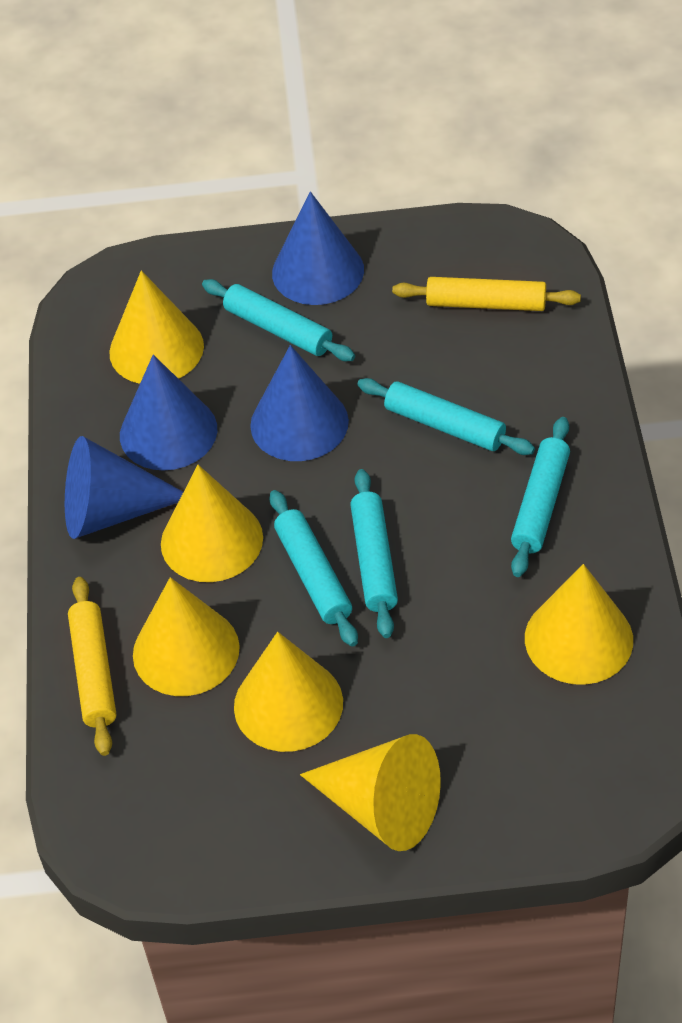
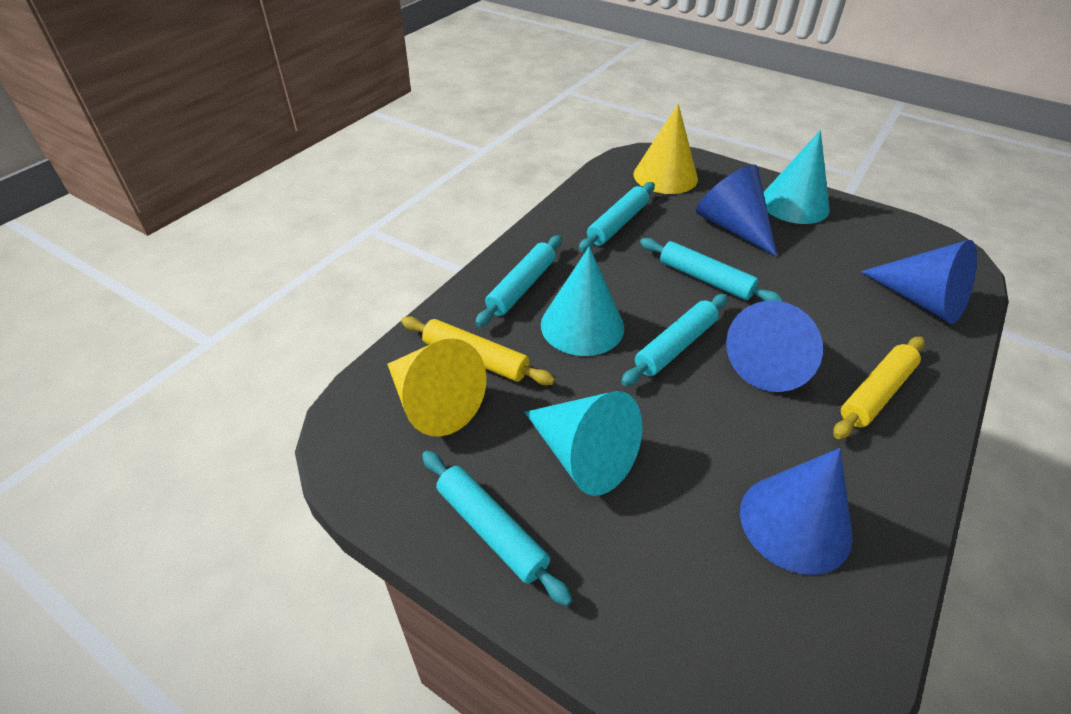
turquoise cone: 0 -> 3
yellow cone: 6 -> 2

